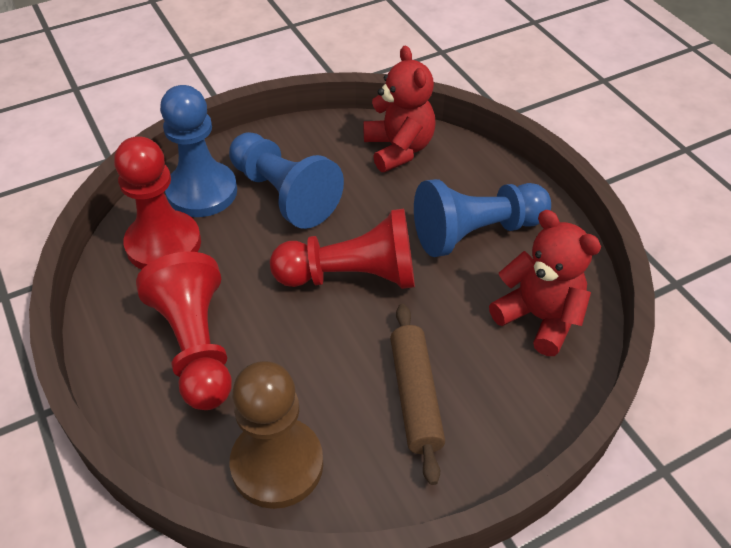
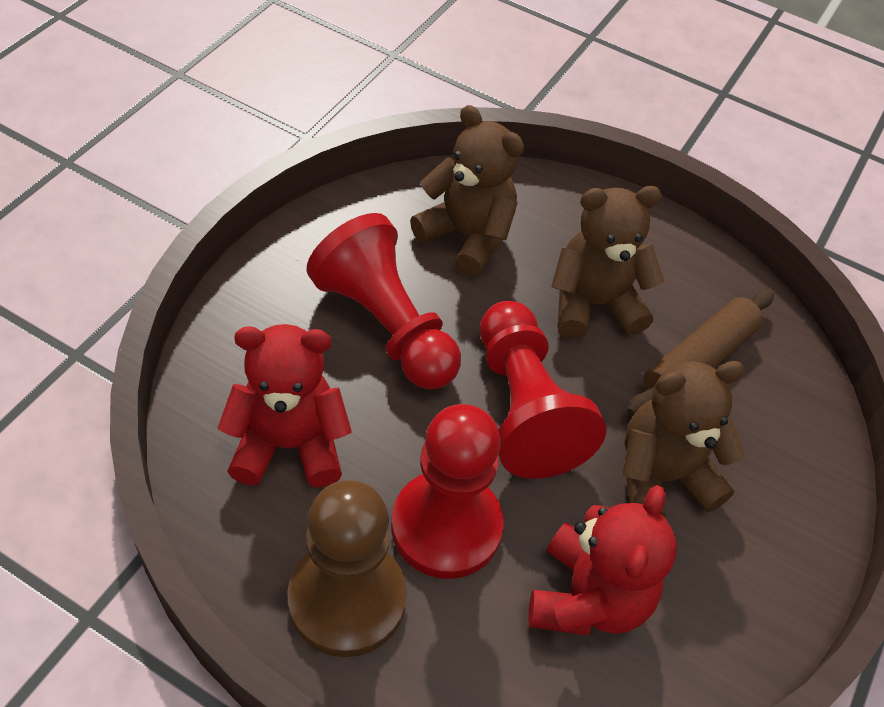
blue pawn: 3 -> 0
brown teddy bear: 0 -> 3

